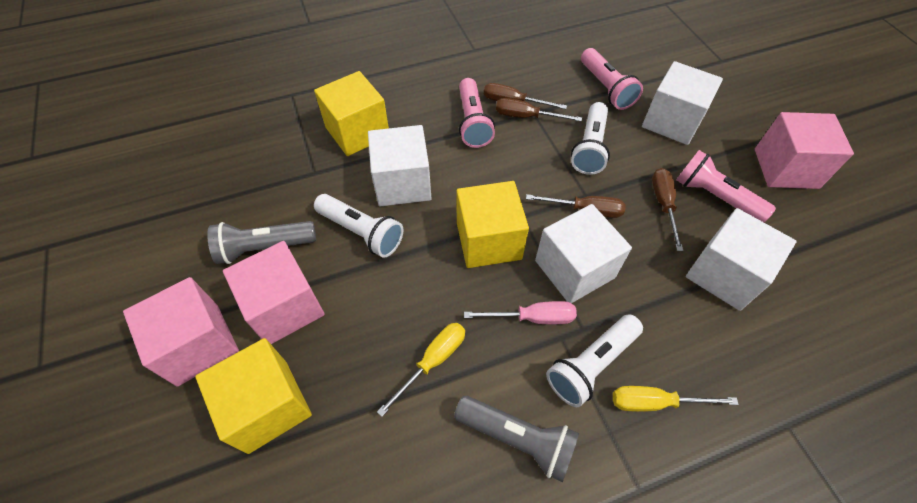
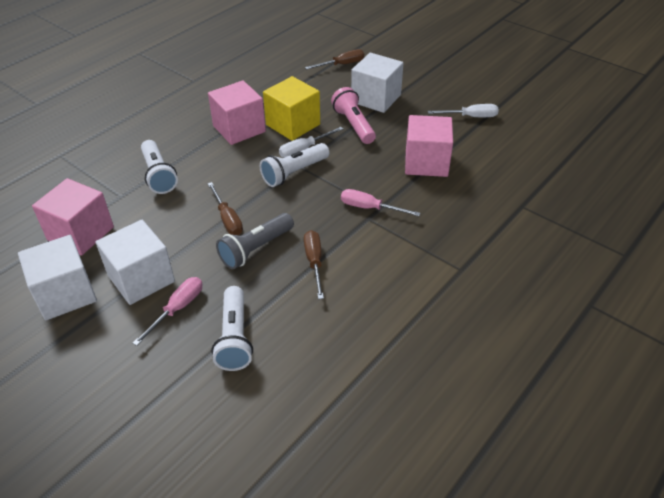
brown screwdriver: 4 -> 3
grey flashlight: 2 -> 1
pink flashlight: 3 -> 1
pink screwdriver: 1 -> 2
white cube: 4 -> 3
white screwdriver: 0 -> 2
yellow cube: 3 -> 1
yellow screwdriver: 2 -> 0

